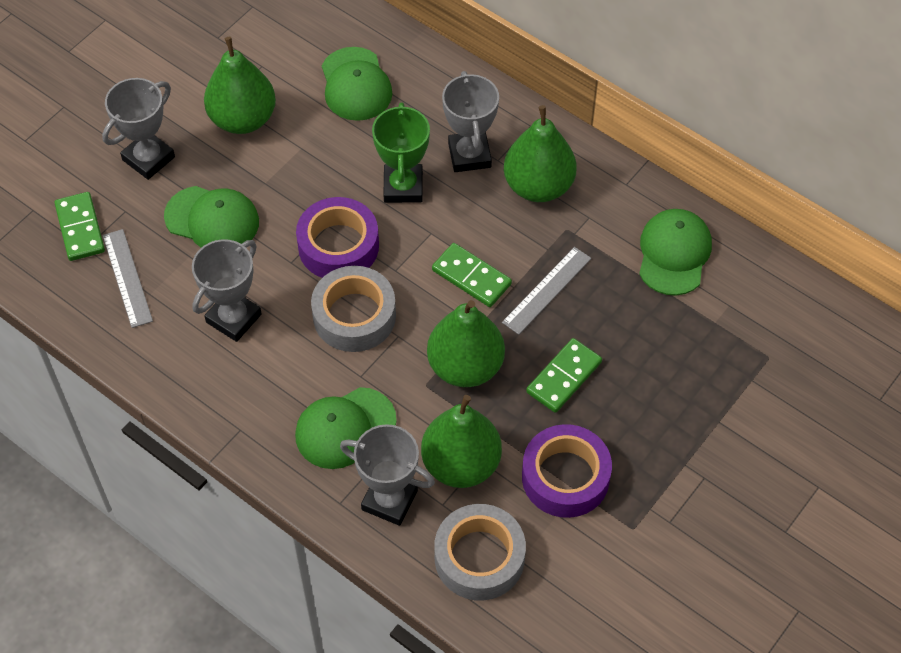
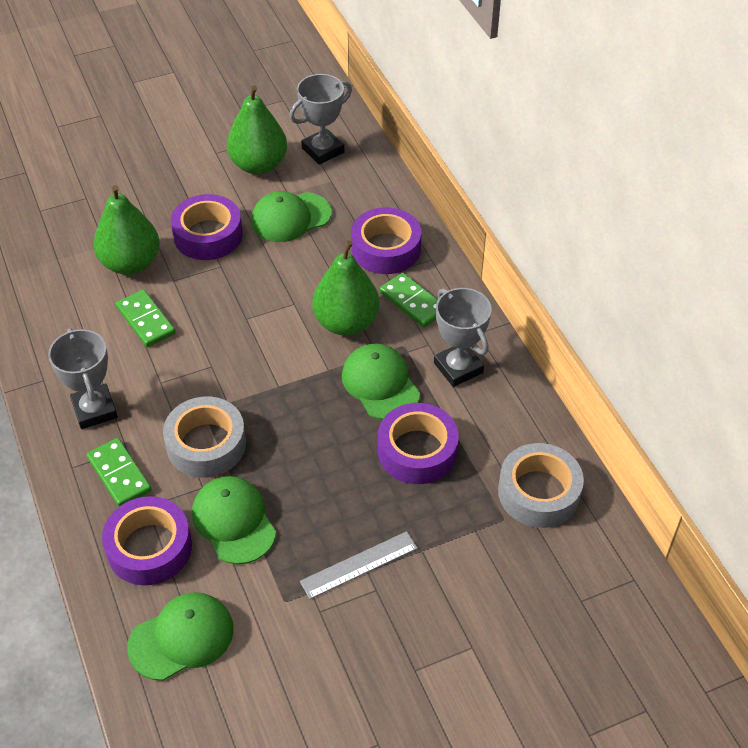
green pear: 4 -> 3
green trophy: 1 -> 0
grey ruler: 2 -> 1
grey trophy: 4 -> 3
purple tape: 2 -> 4

